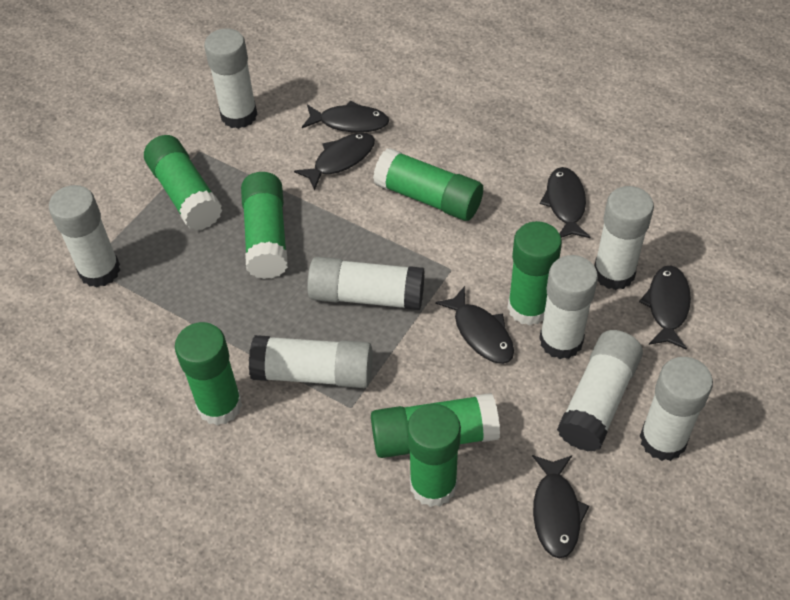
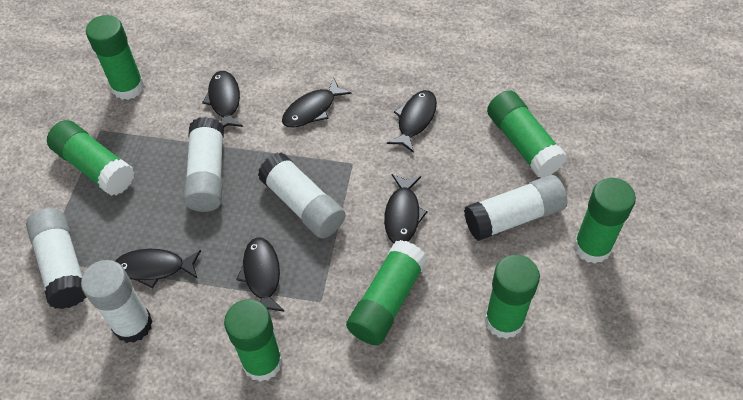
white glue stick: 8 -> 5

